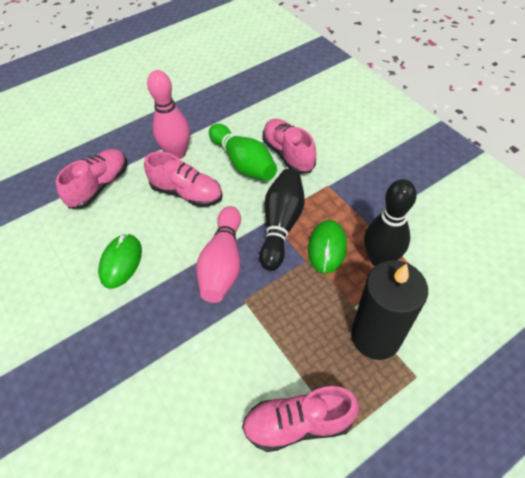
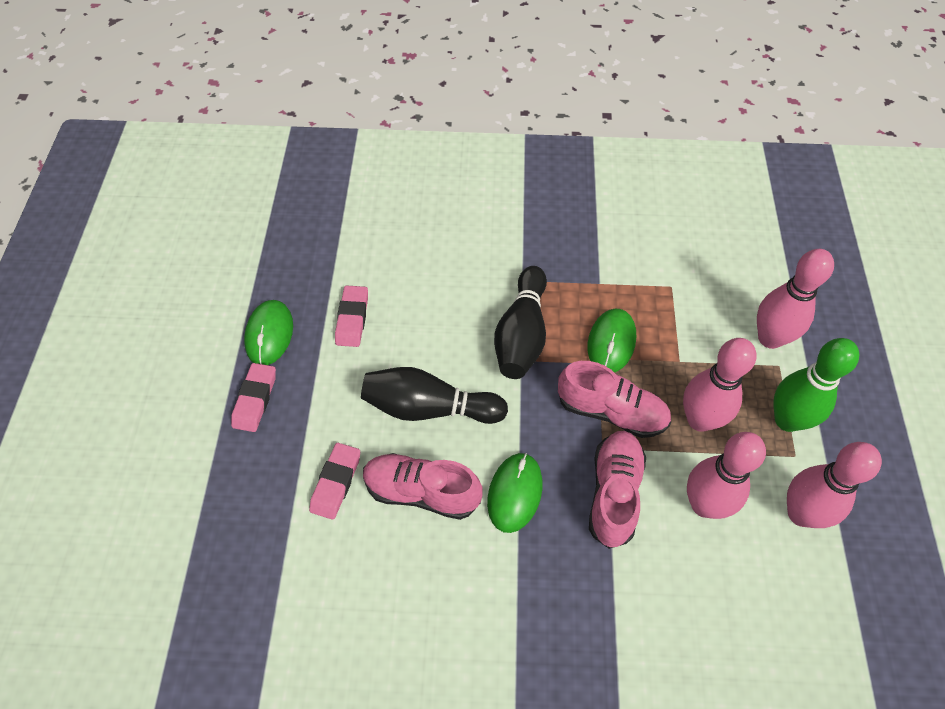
black candle: 1 -> 0
green mouse: 2 -> 3
pink bowling pin: 2 -> 4
pink eraser: 0 -> 3
pink shoe: 4 -> 3

